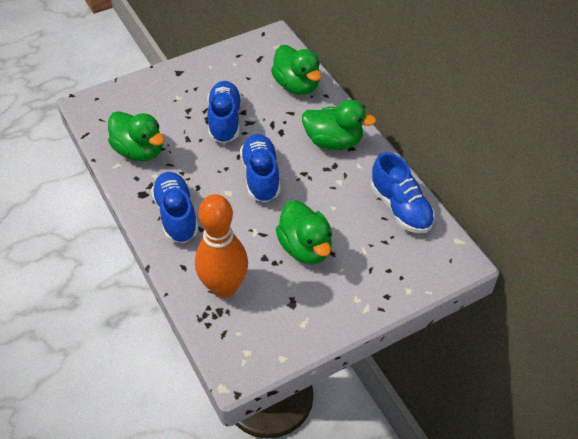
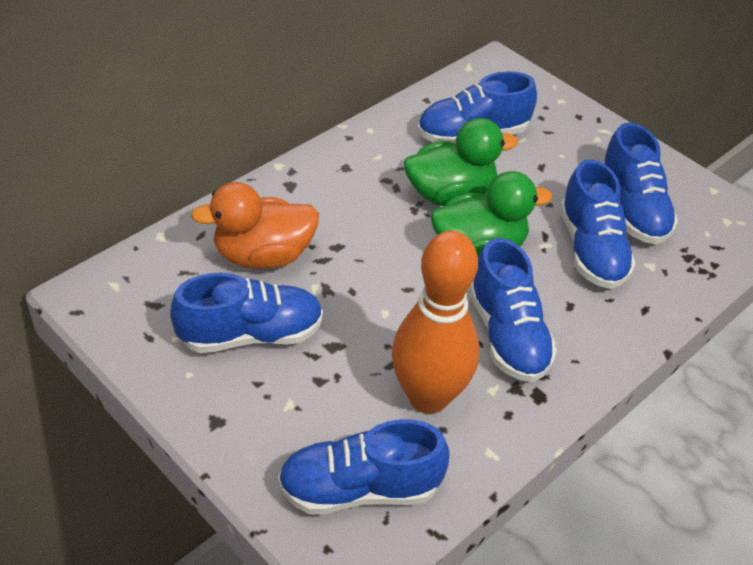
blue shoe: 4 -> 6
green duck: 4 -> 2
orange duck: 0 -> 1

